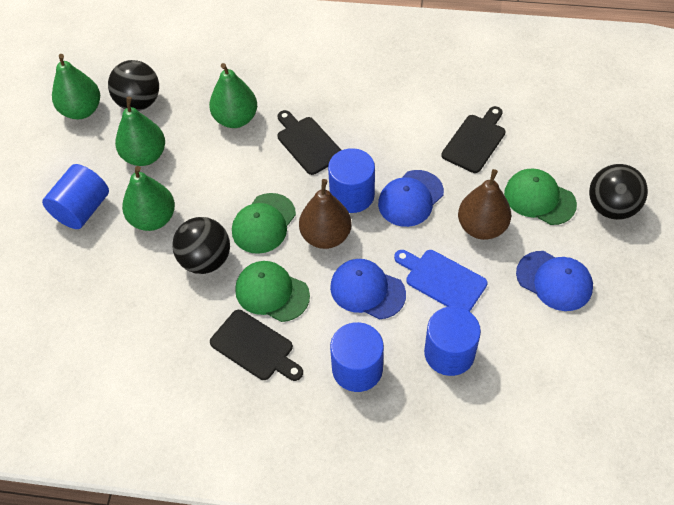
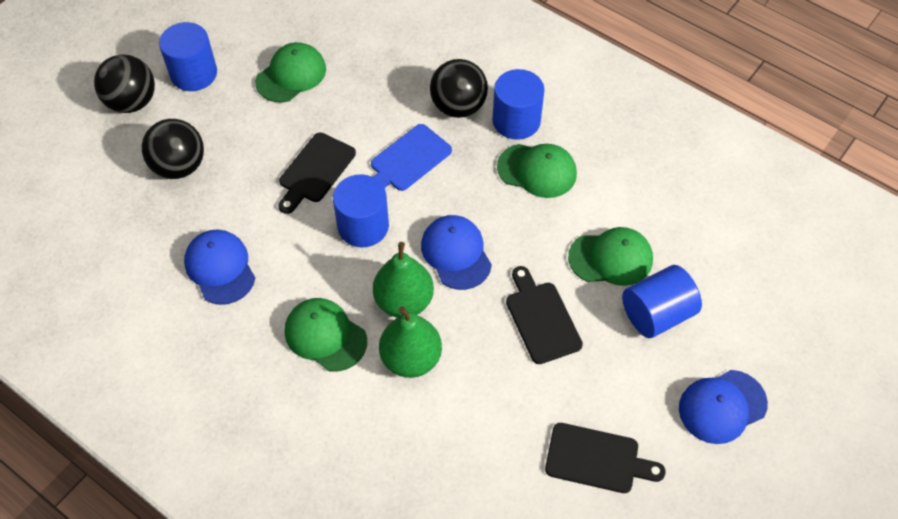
brown pear: 2 -> 0
green cap: 3 -> 4
green pear: 4 -> 2

